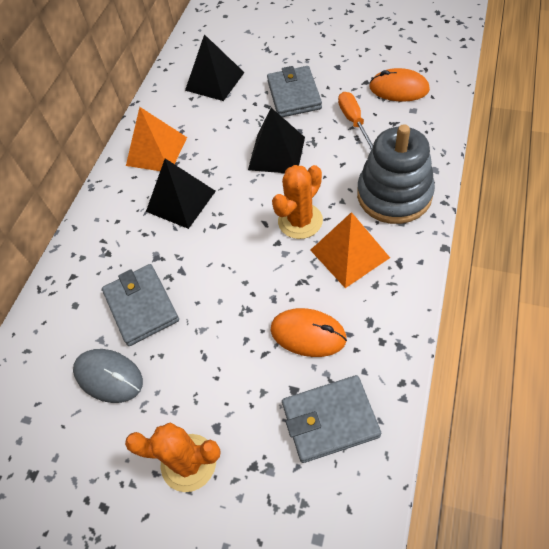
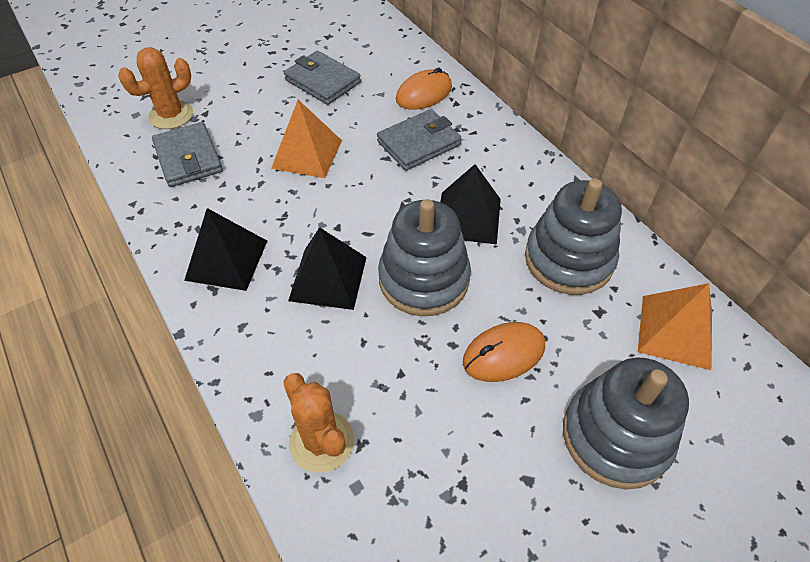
grey mouse: 1 -> 0
grey stacking toy: 1 -> 3
orange screwdriver: 1 -> 0

